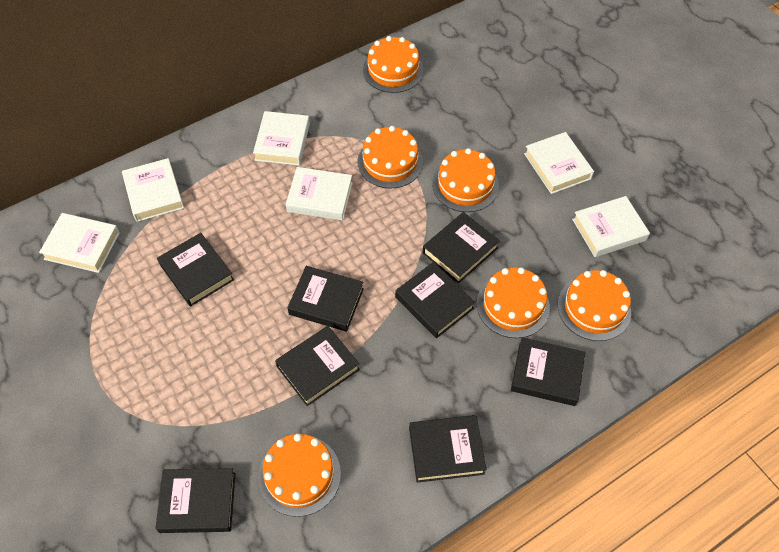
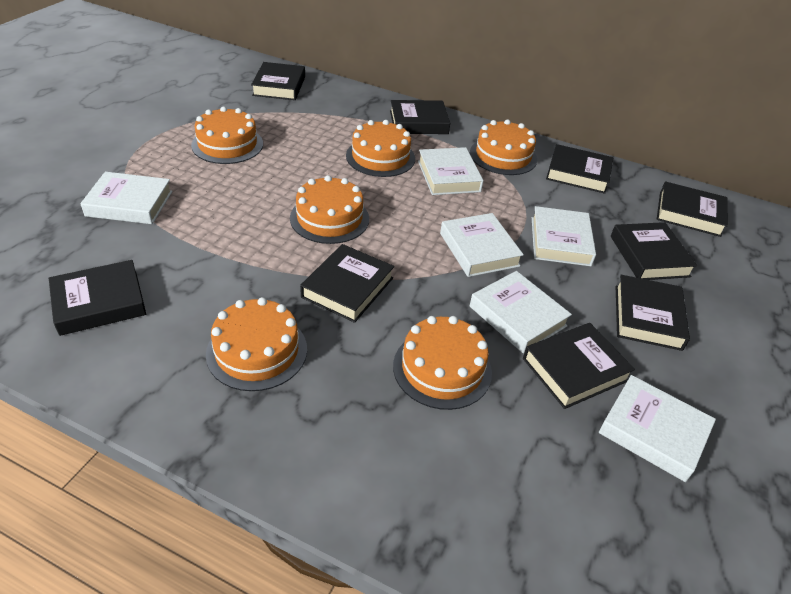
black book: 8 -> 9

